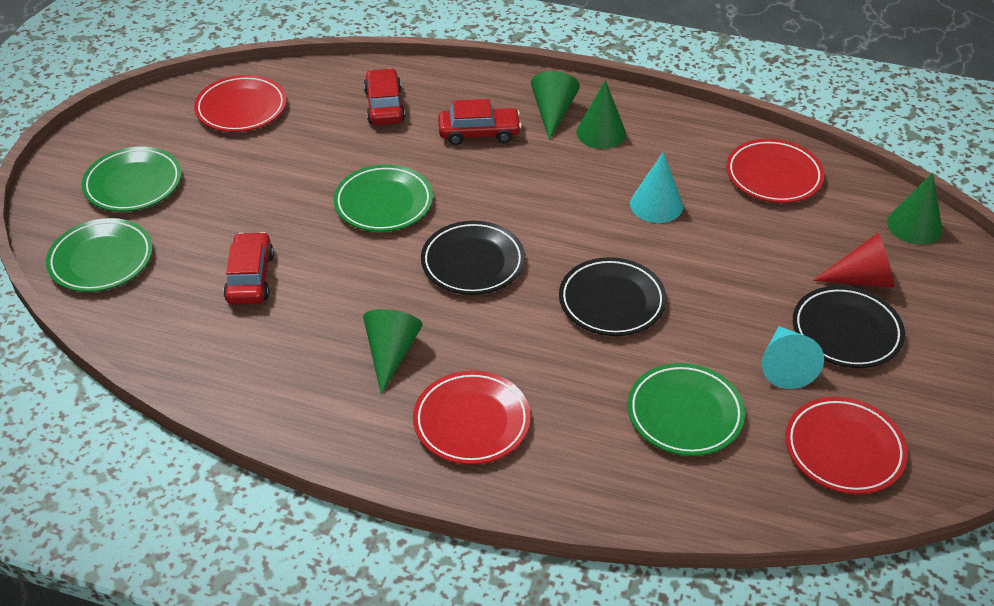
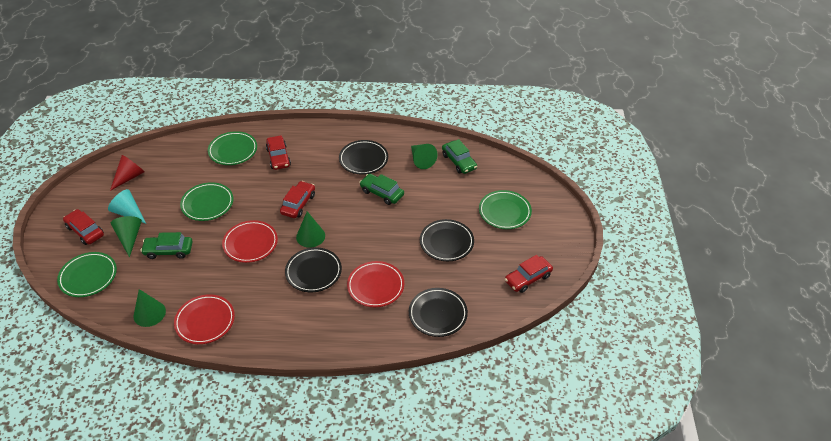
black plate: 3 -> 4
green car: 0 -> 3
red car: 3 -> 4
red plate: 4 -> 3
turquoise cone: 2 -> 1

